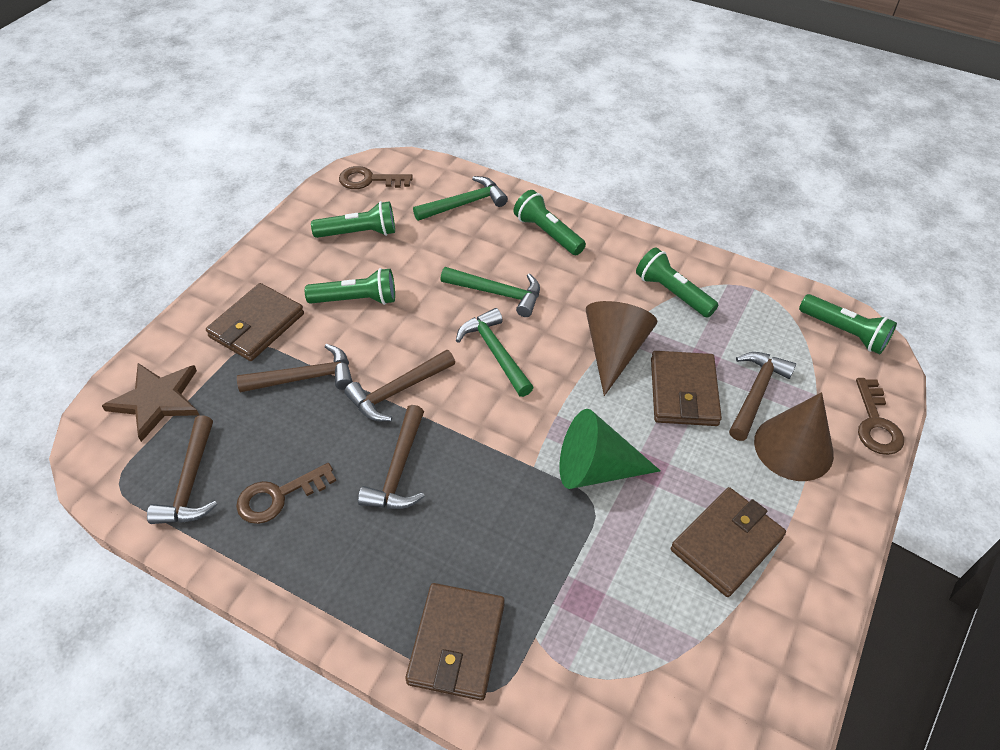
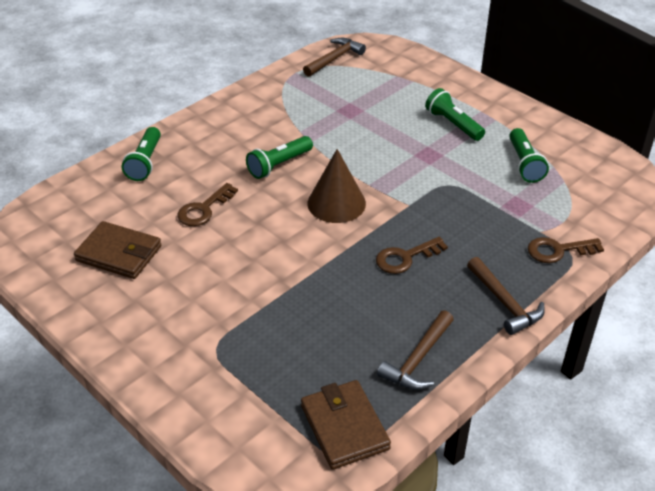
brown cone: 2 -> 1
brown hammer: 5 -> 3
brown star: 1 -> 0
brown wallet: 4 -> 2
green cone: 1 -> 0
green flashlight: 5 -> 4
green hammer: 3 -> 0

